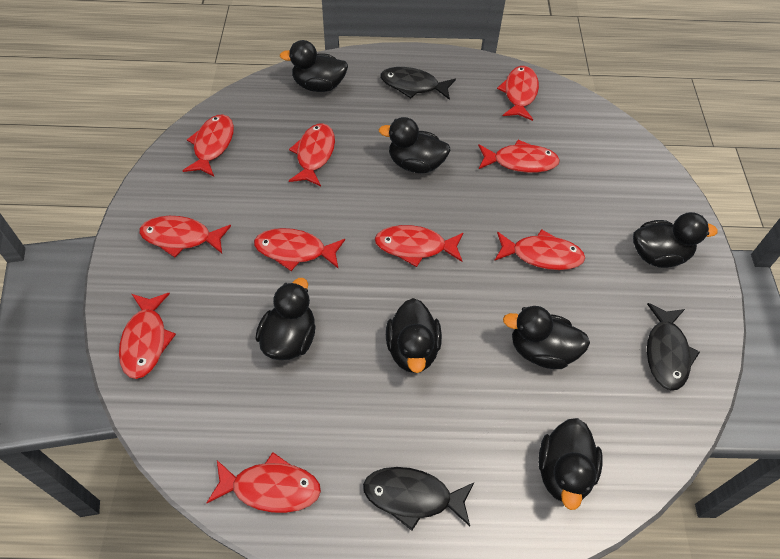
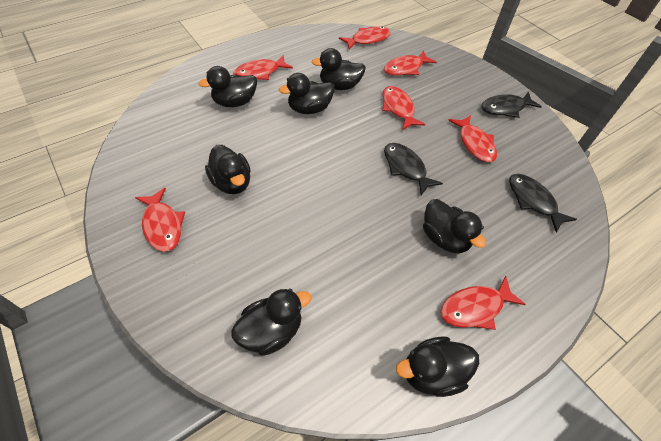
red fish: 10 -> 7

